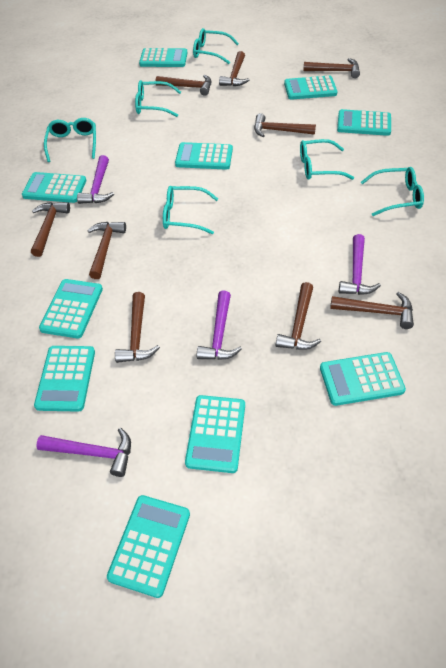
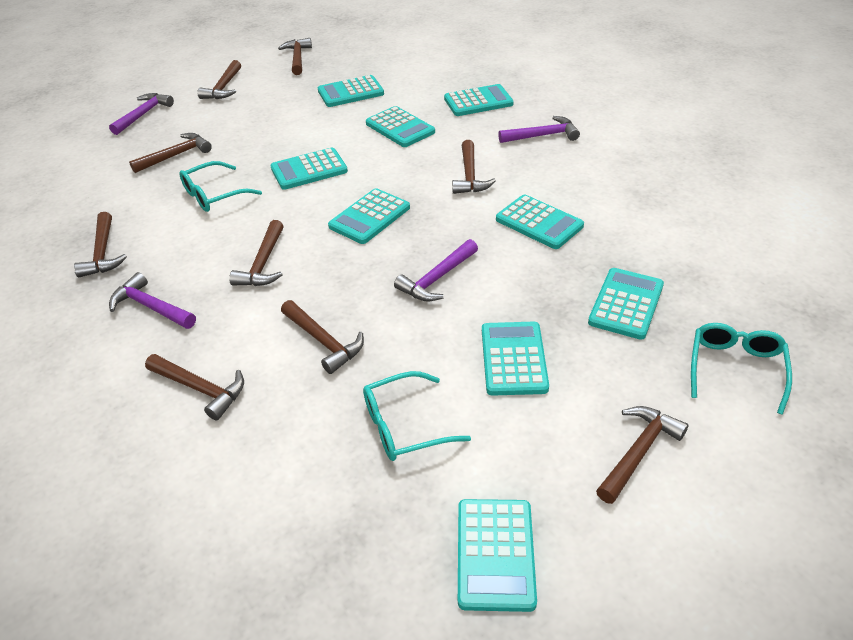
turquoise calculator: 10 -> 9
turquoise glasses: 6 -> 3

